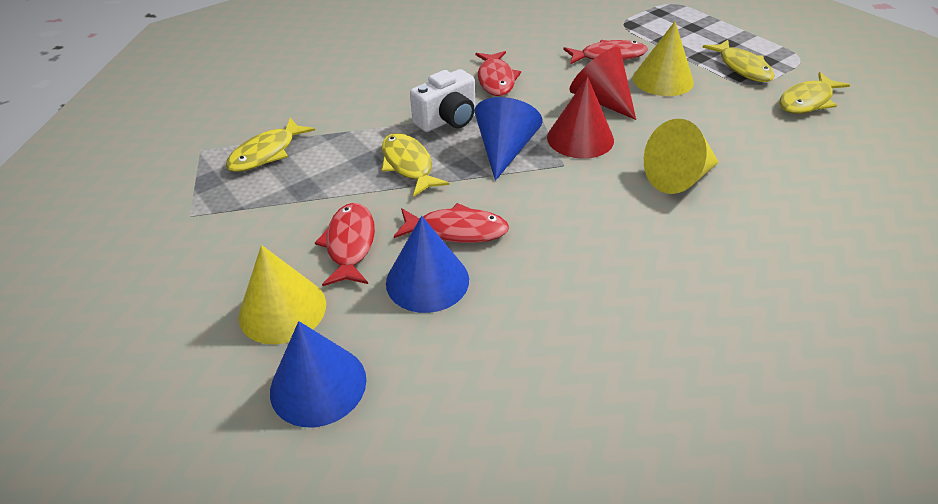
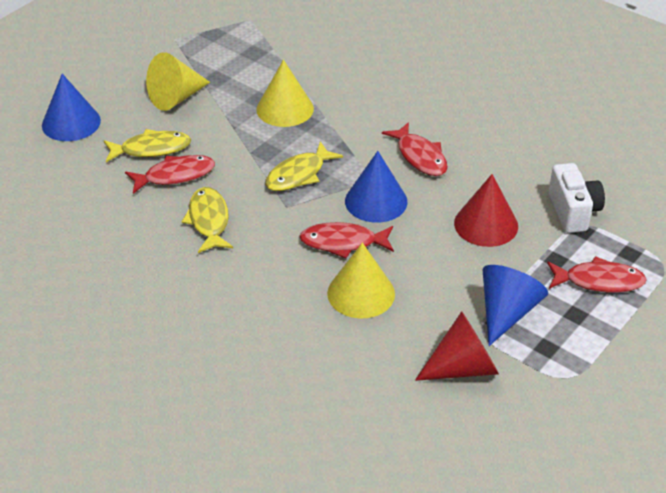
yellow fish: 4 -> 3

